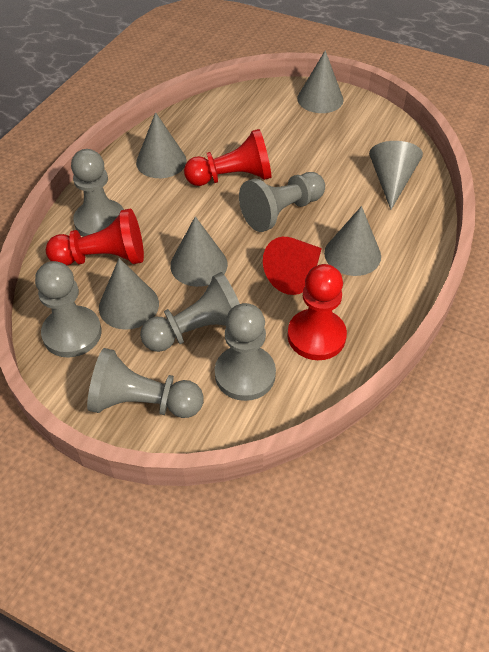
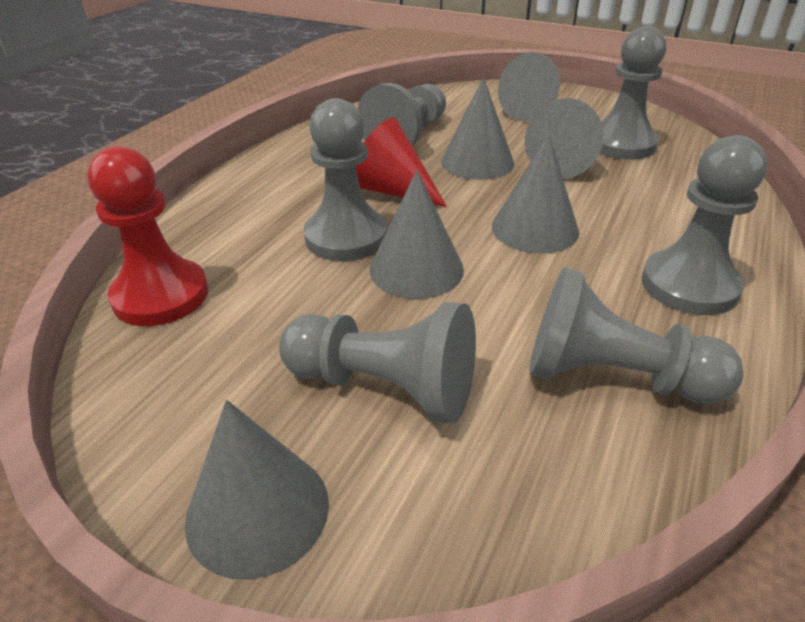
red pawn: 3 -> 1

